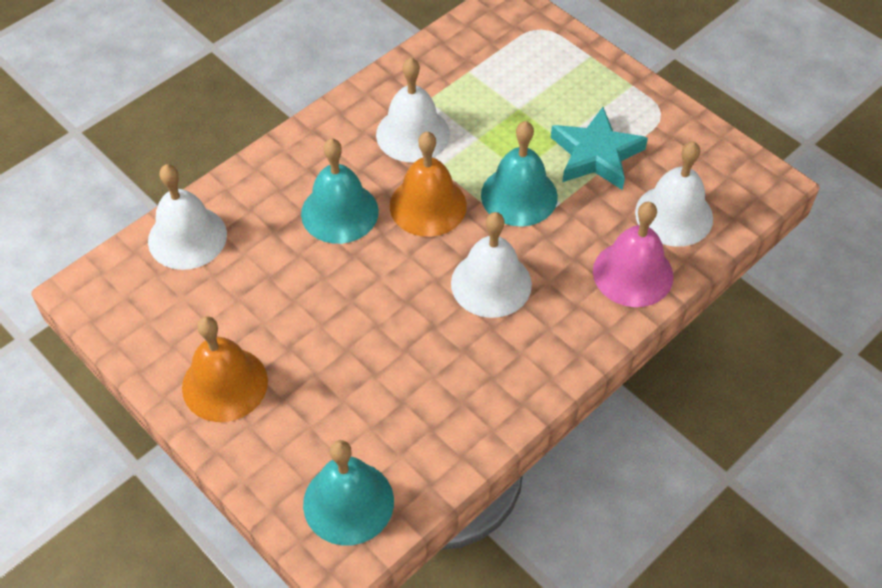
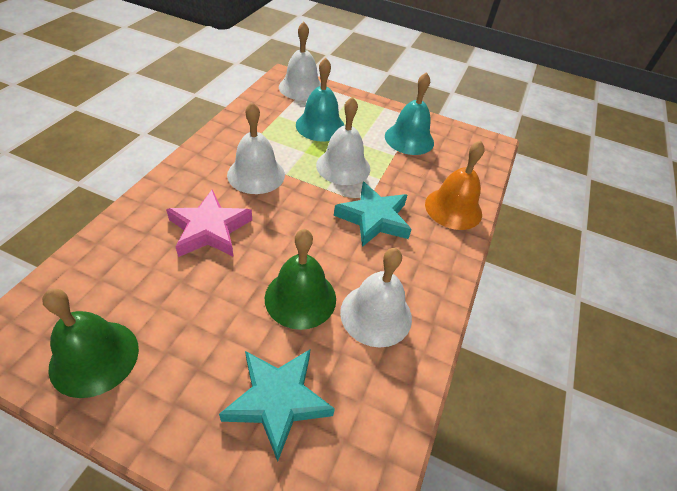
green bell: 0 -> 2
orange bell: 2 -> 1
pink bell: 1 -> 0
pink star: 0 -> 1
turquoise bell: 3 -> 2
turquoise star: 1 -> 2

